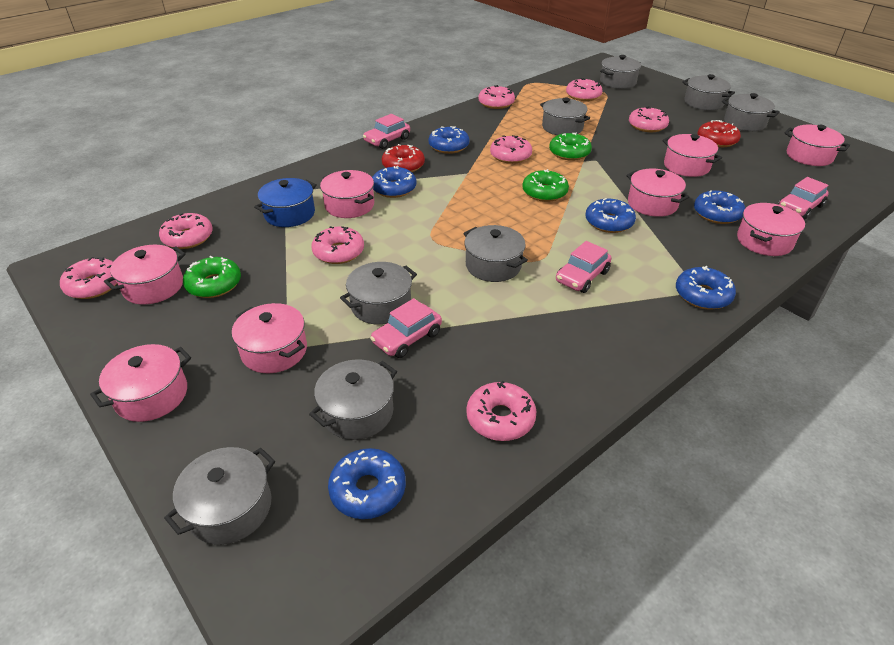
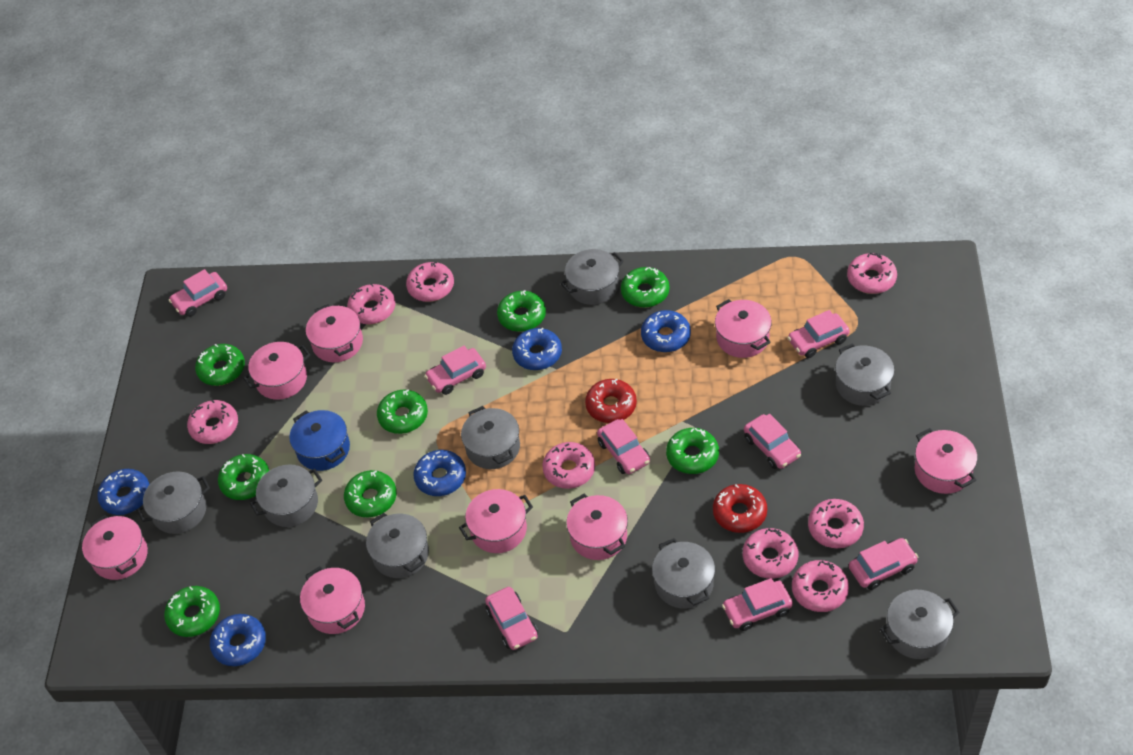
blue donut: 6 -> 5
green donut: 3 -> 8
pink car: 4 -> 8

